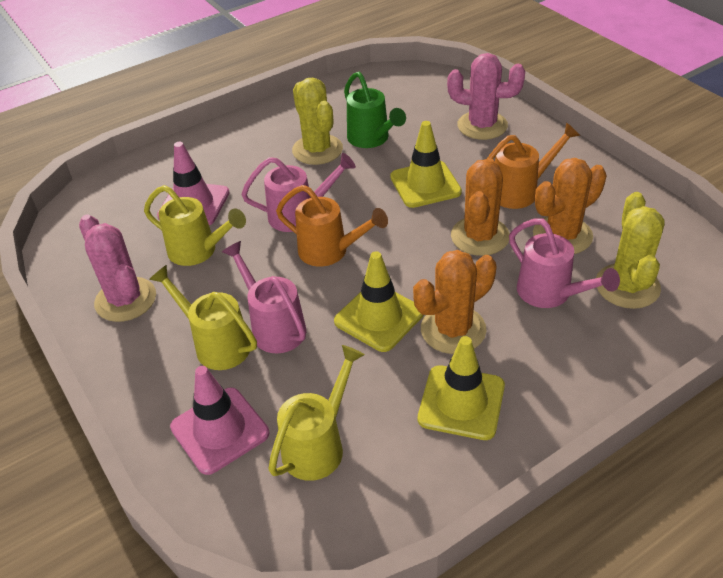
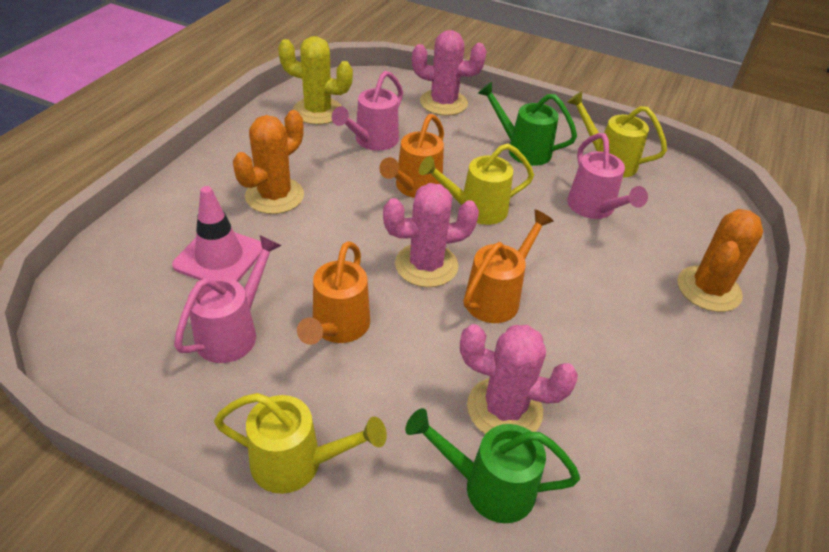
green watering can: 1 -> 2
orange cactus: 3 -> 2
orange watering can: 2 -> 3
pink cactus: 2 -> 3
pink traffic cone: 2 -> 1
yellow cactus: 2 -> 1
yellow traffic cone: 3 -> 0

